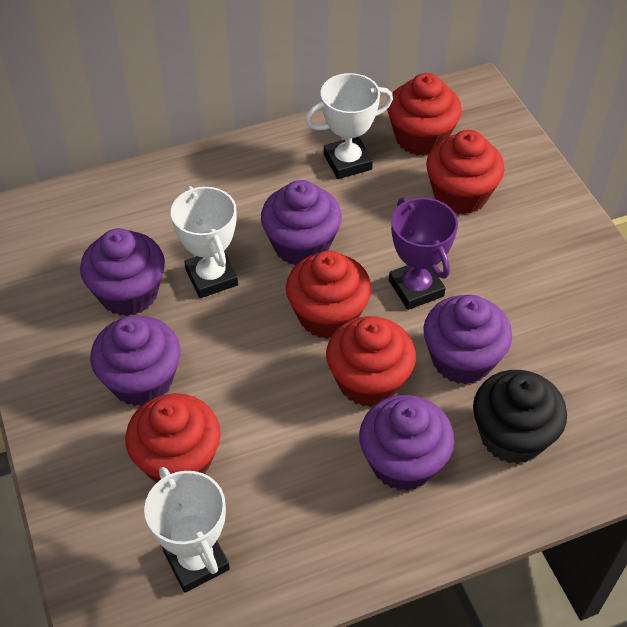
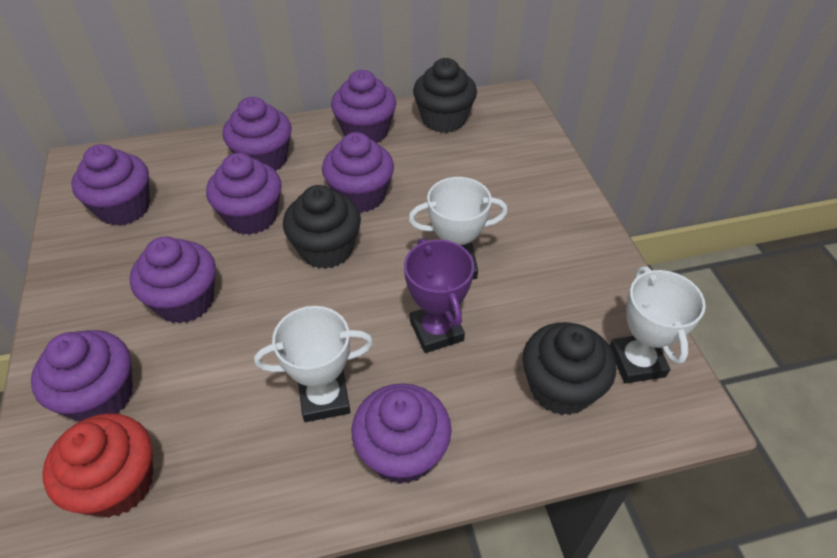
black cupcake: 1 -> 3
purple cupcake: 5 -> 8
red cupcake: 5 -> 1

